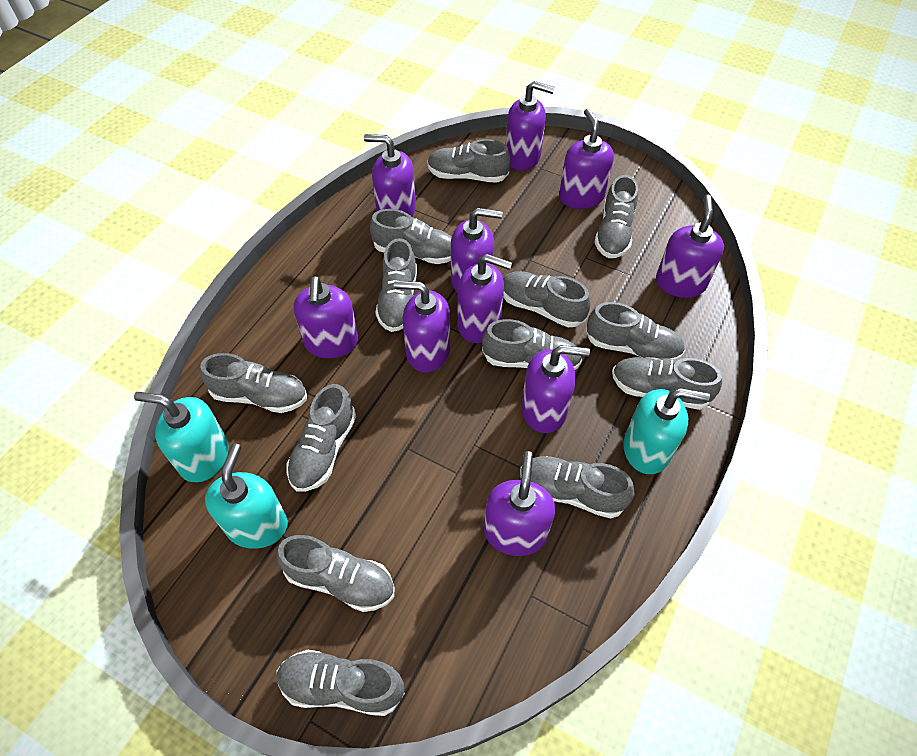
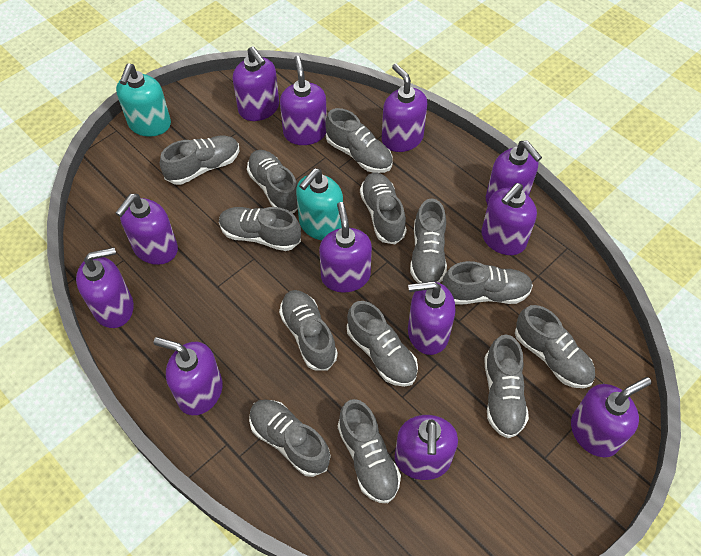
purple soap dispenser: 10 -> 12
turquoise soap dispenser: 3 -> 2

